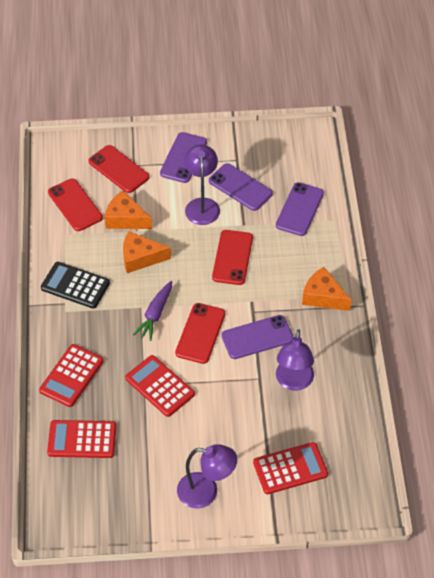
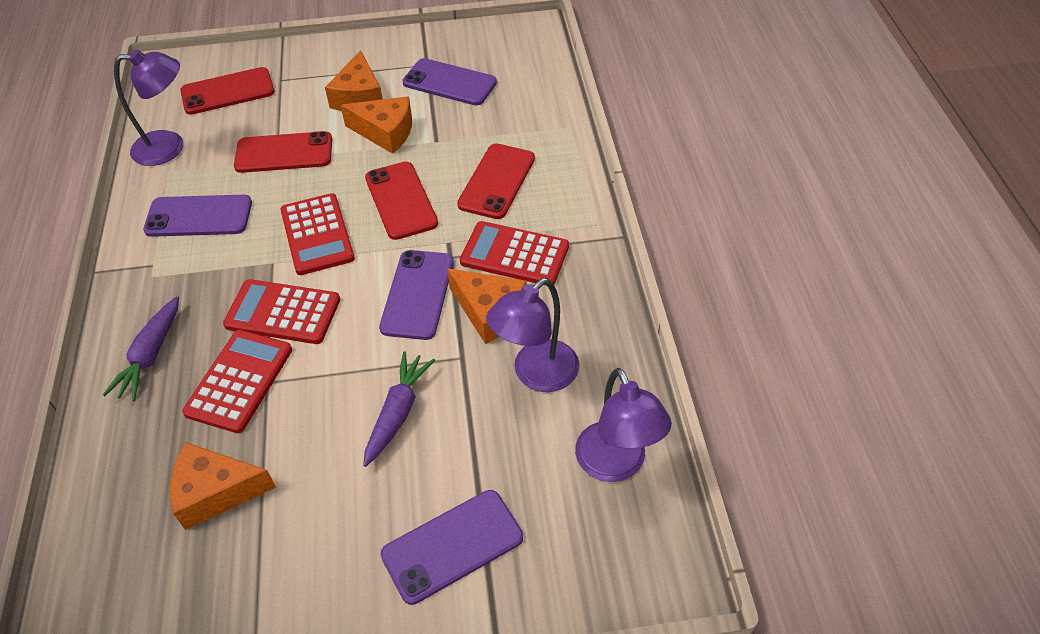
black calculator: 1 -> 0
orange cheese: 3 -> 4
purple carrot: 1 -> 2

